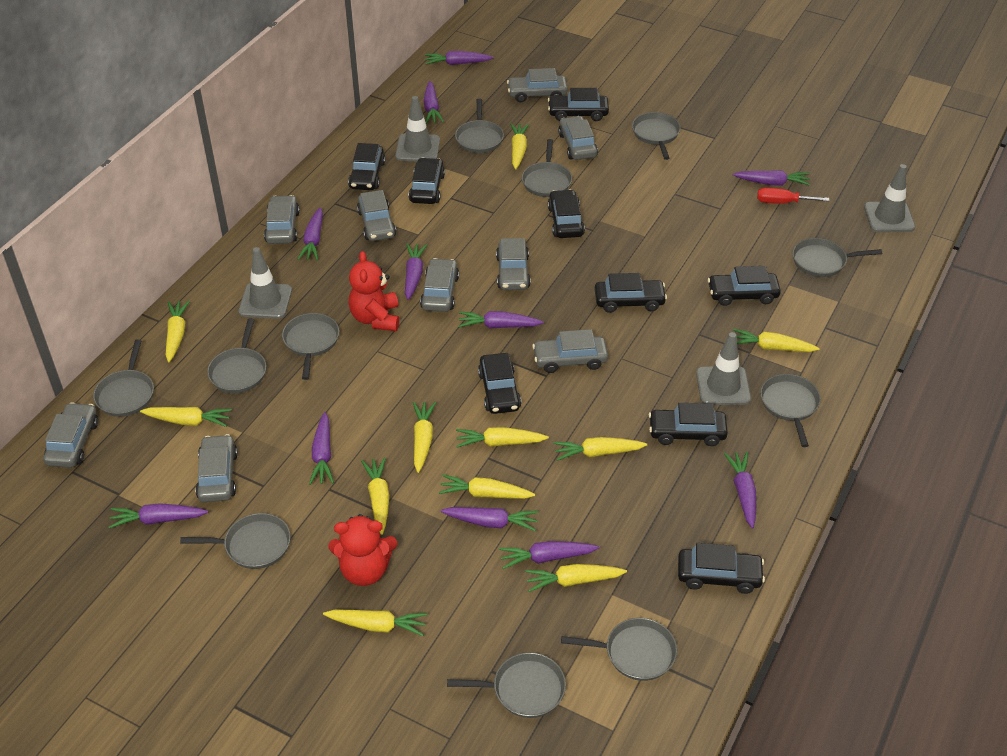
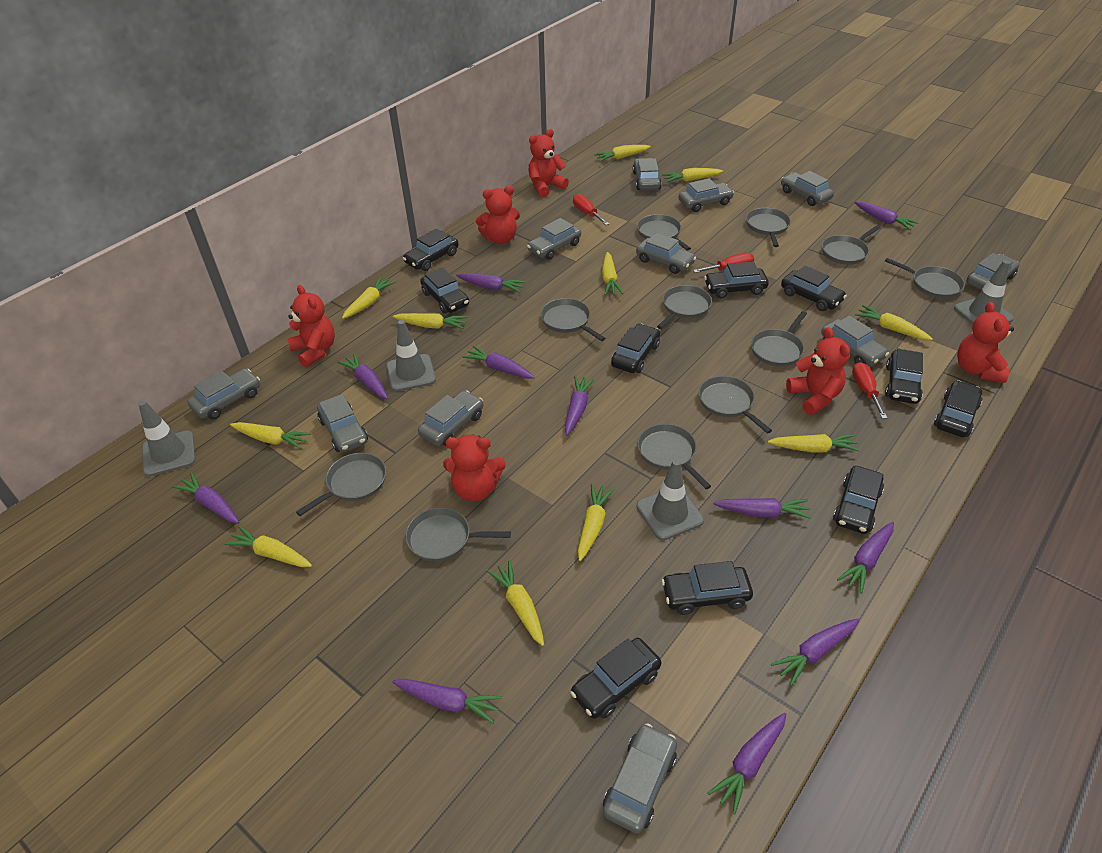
black car: 9 -> 10
grey car: 9 -> 11
red screwdriver: 1 -> 3
red teddy bear: 2 -> 6

